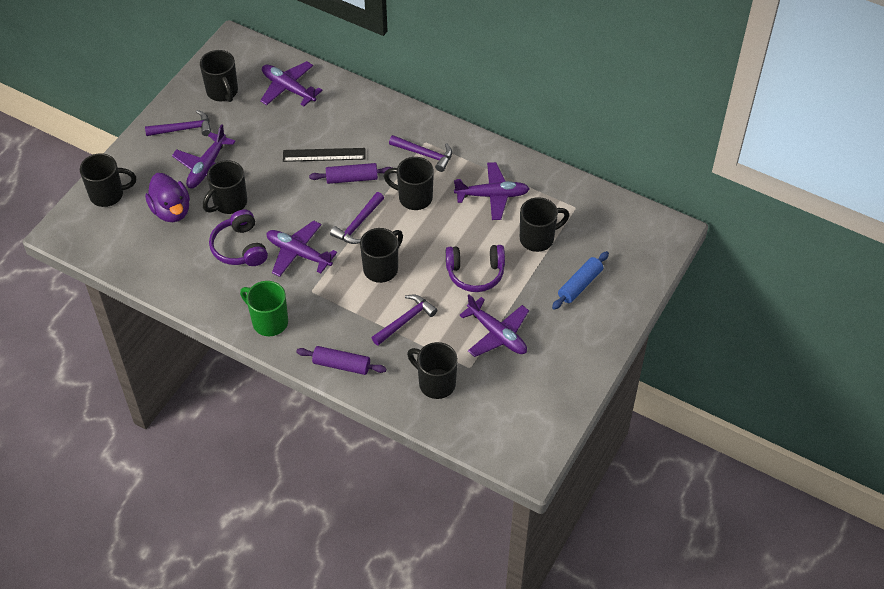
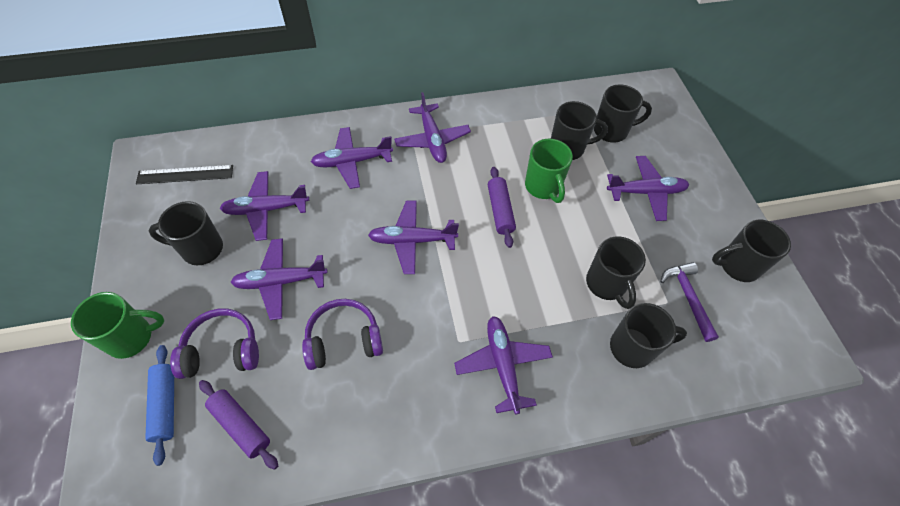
black mug: 7 -> 6
green mug: 1 -> 2
purple duck: 1 -> 0
purple hammer: 4 -> 1
purple plane: 5 -> 7

